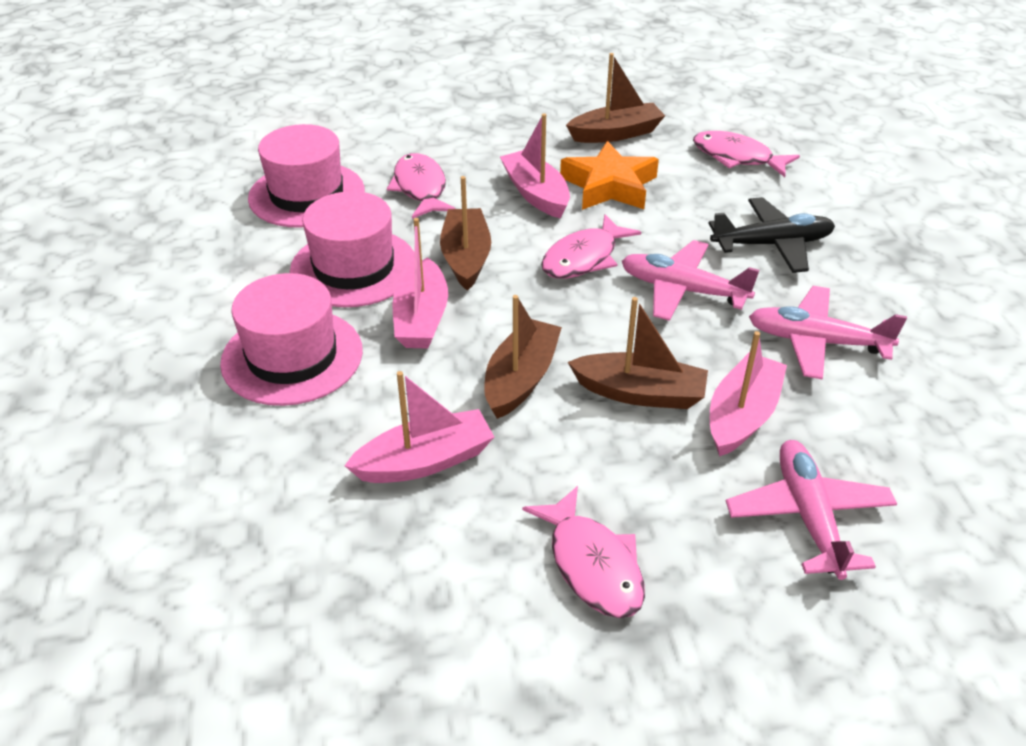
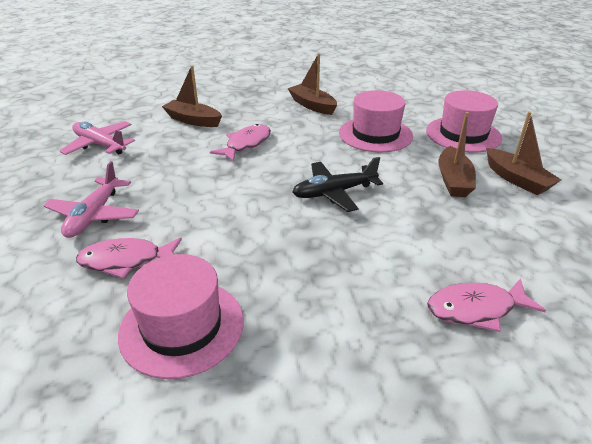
orange star: 1 -> 0
pink boat: 4 -> 0
pink fish: 4 -> 3
pink plane: 3 -> 2

